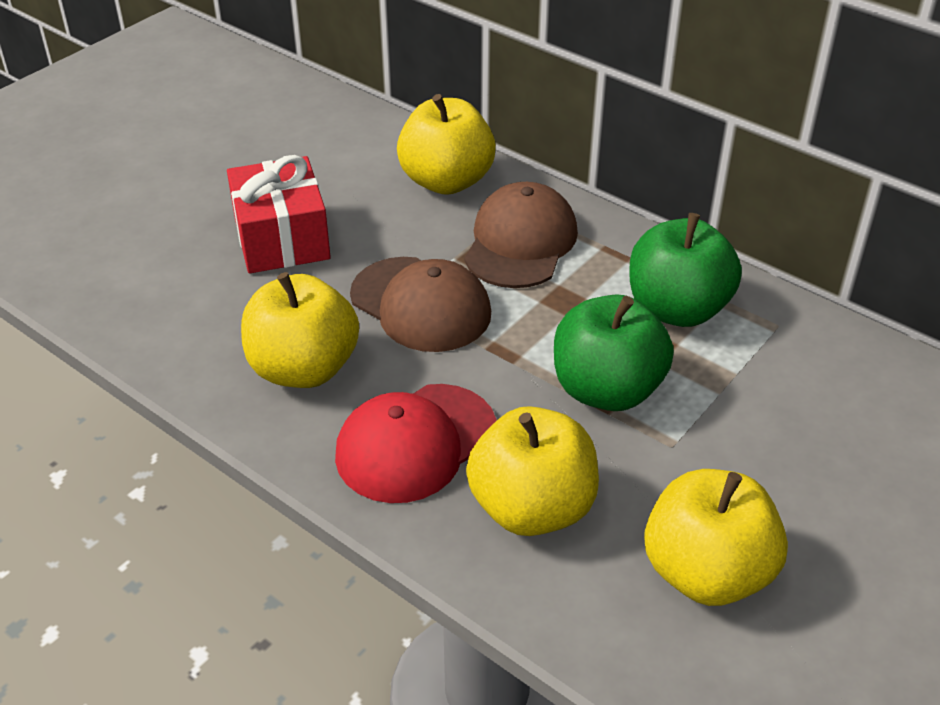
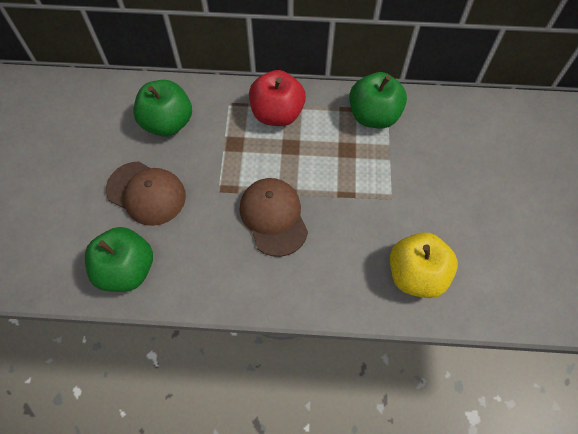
green apple: 2 -> 3
red apple: 0 -> 1
red cap: 1 -> 0
red gift: 1 -> 0
yellow apple: 4 -> 1

